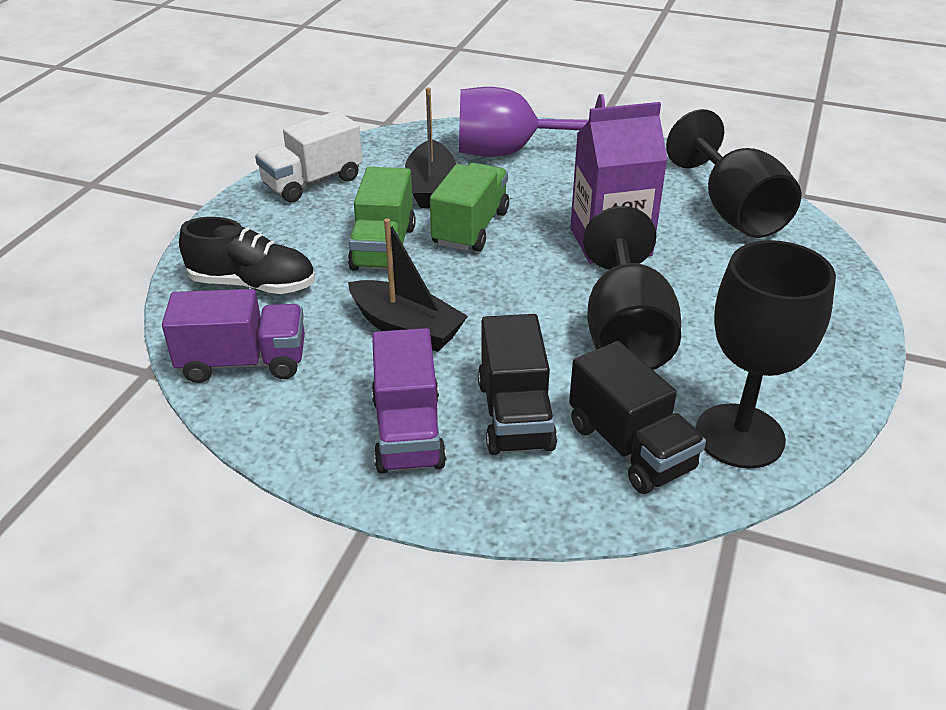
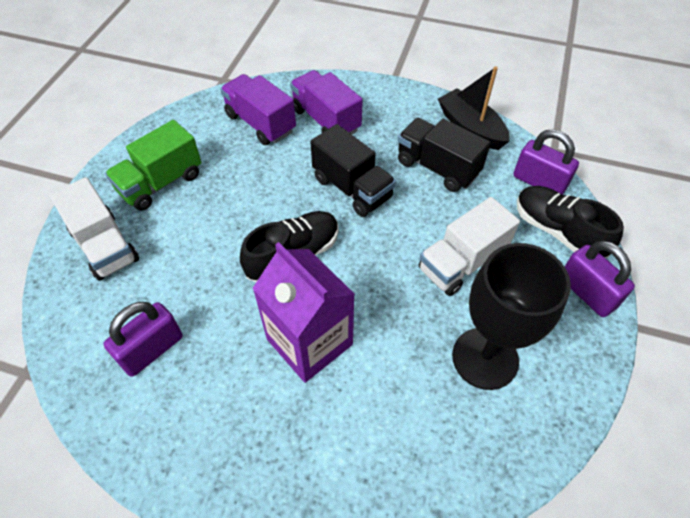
black boat: 2 -> 1
black goblet: 3 -> 1
black shoe: 1 -> 2
green truck: 2 -> 1
purple goblet: 1 -> 0
purple padlock: 0 -> 3
white truck: 1 -> 2

